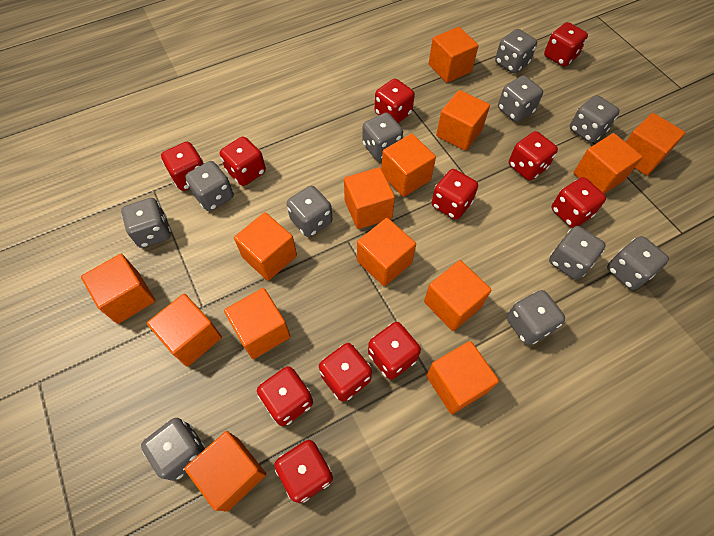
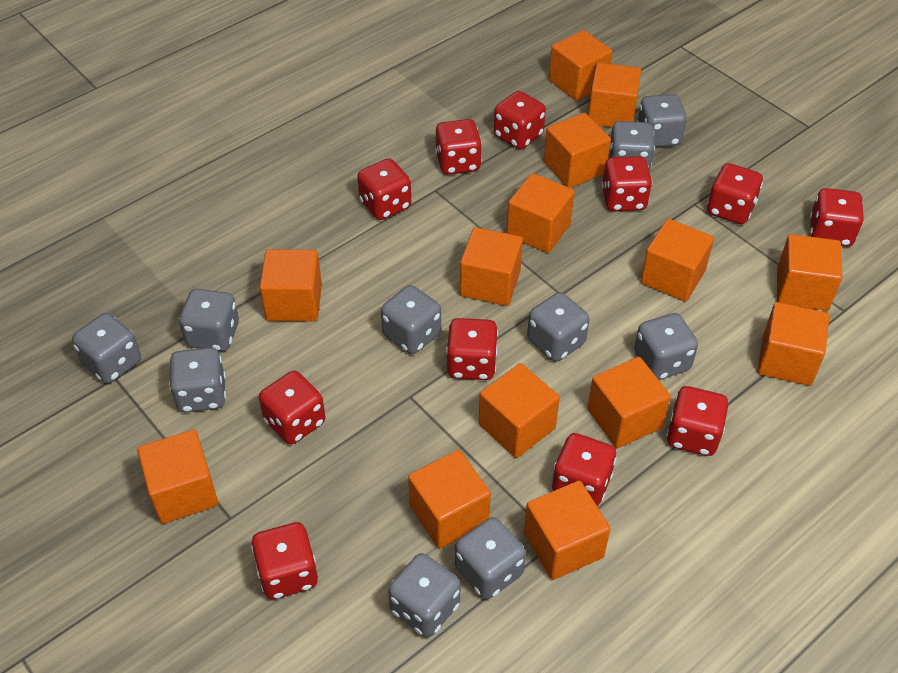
grey dice: 11 -> 10

